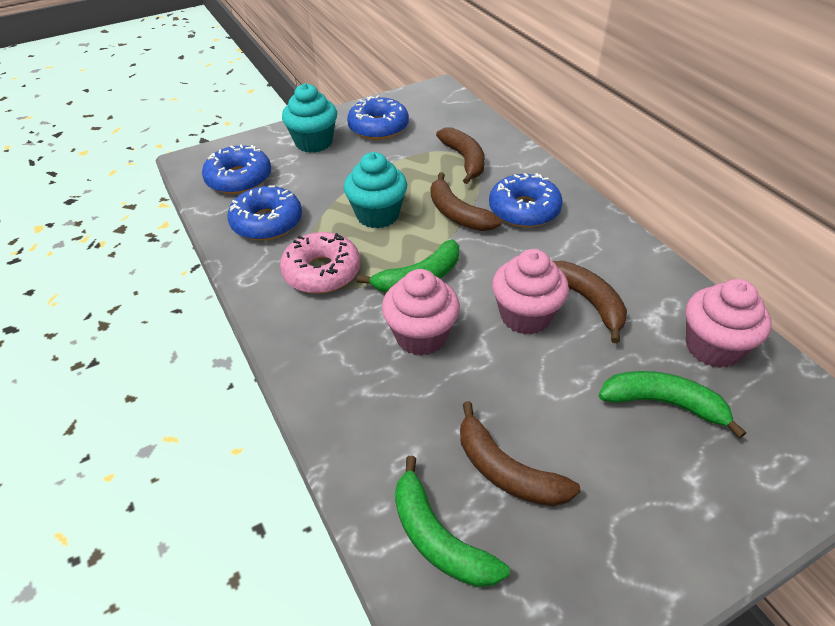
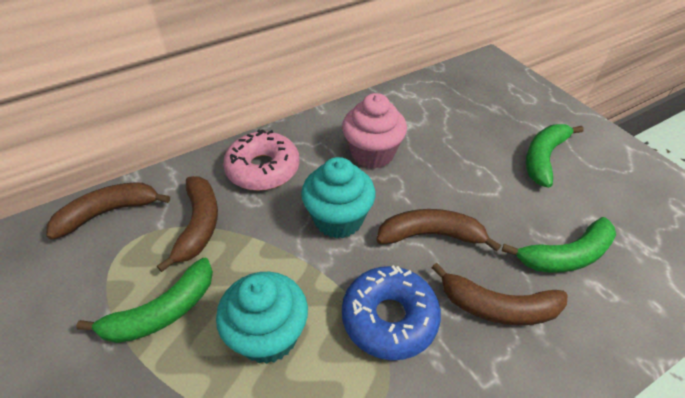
blue donut: 4 -> 1
pink cupcake: 3 -> 1

